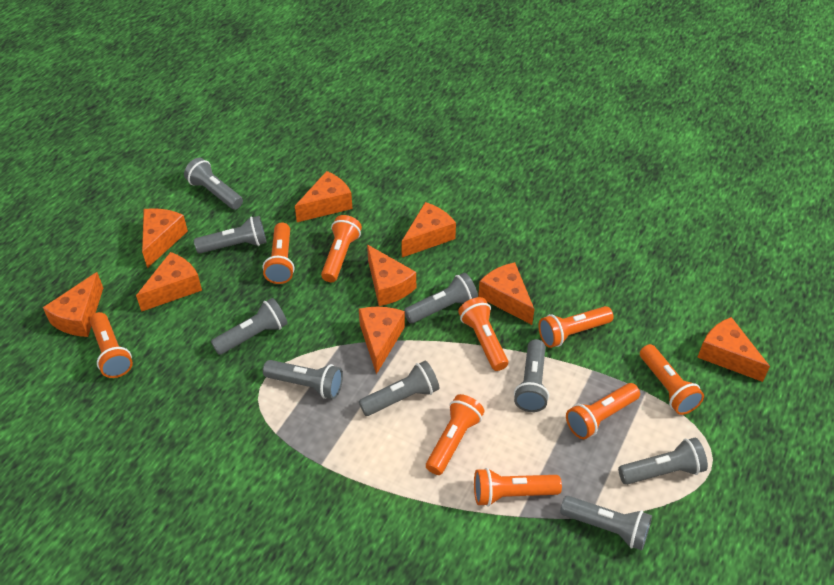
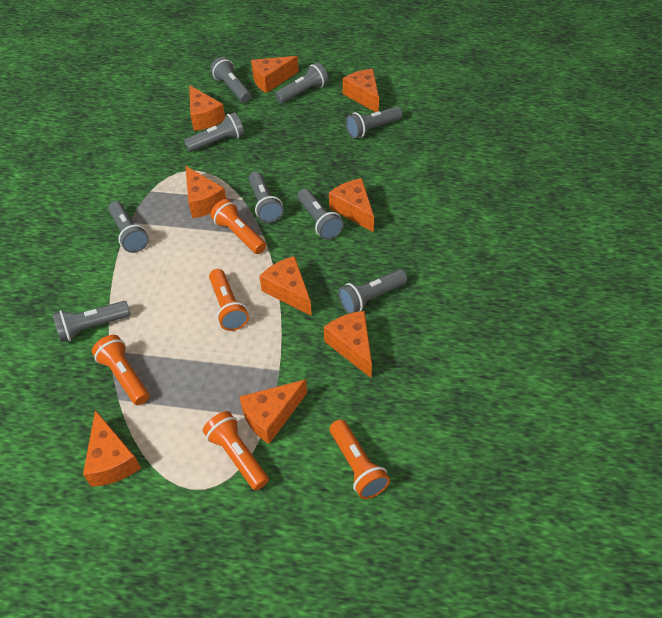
orange flashlight: 9 -> 5

